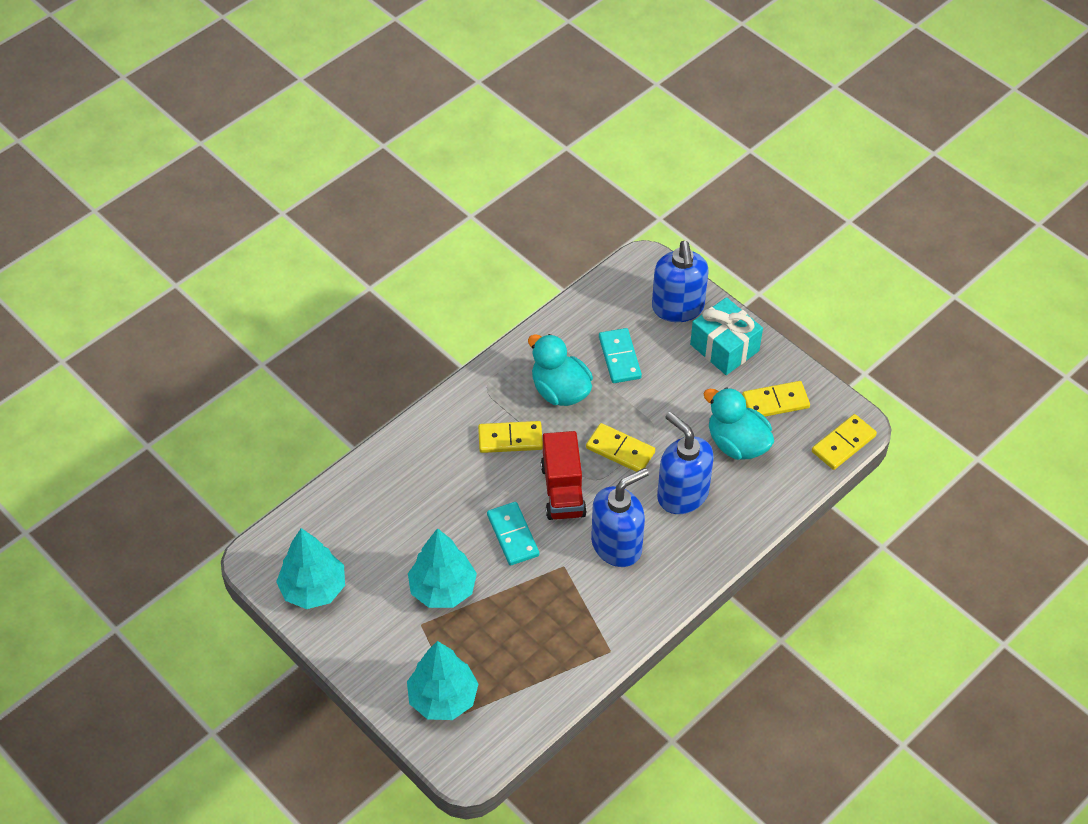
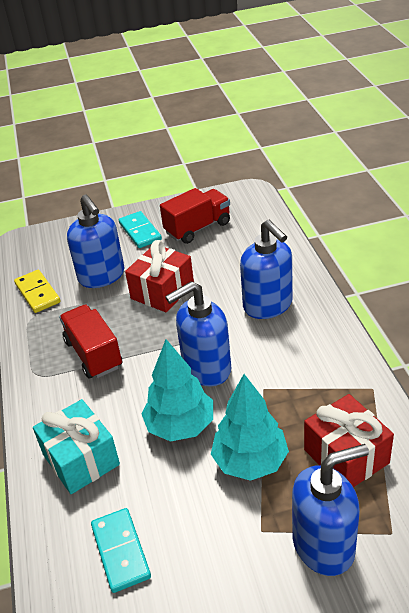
blue soap dispenser: 3 -> 4
red gift: 0 -> 2
red truck: 1 -> 2
turquoise duck: 2 -> 0
turquoise tree: 3 -> 2
yellow domino: 4 -> 1

